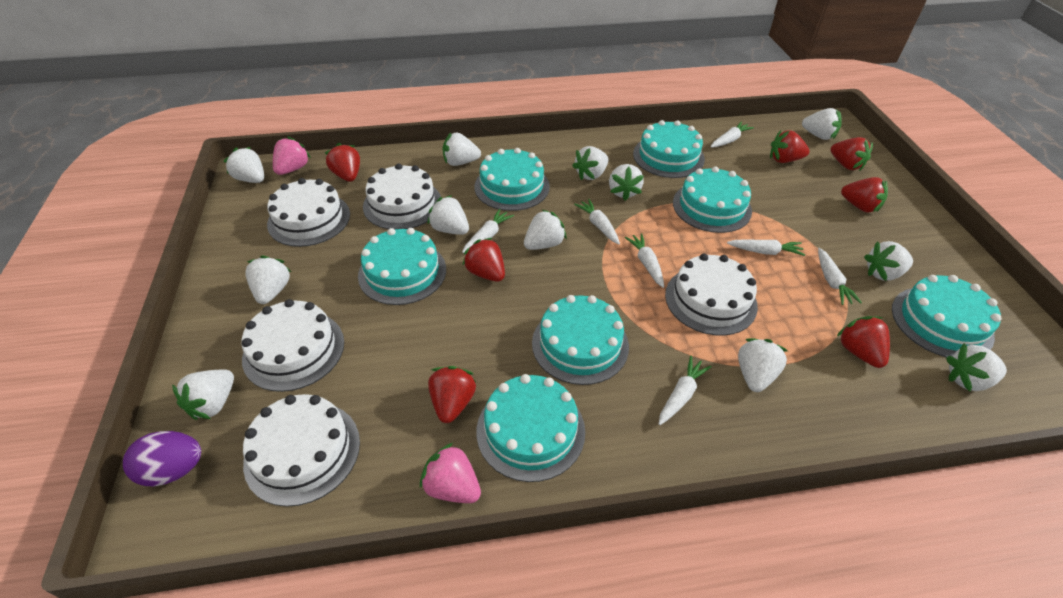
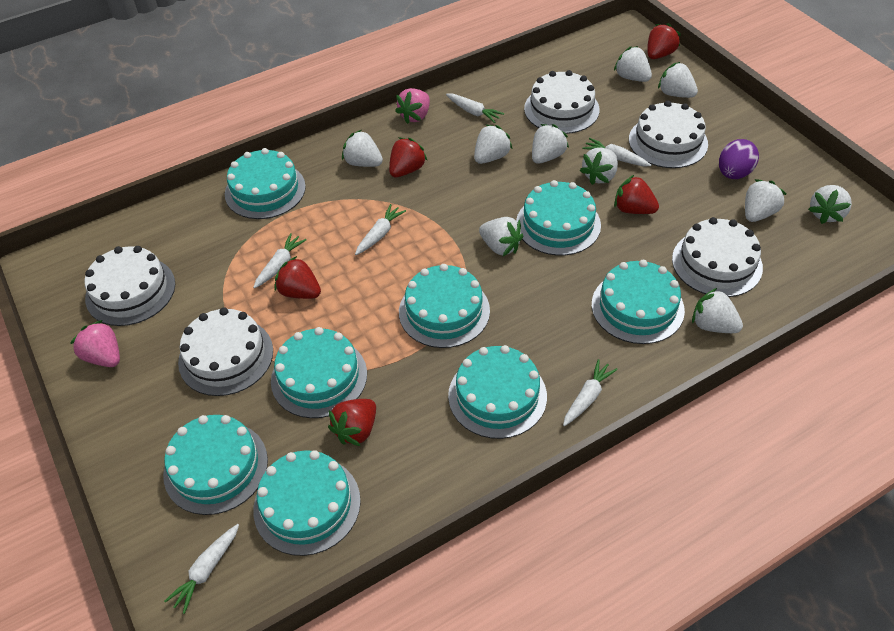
red strawberry: 7 -> 5
turquoise cake: 7 -> 8
white carrot: 7 -> 6
white strawberry: 12 -> 10

